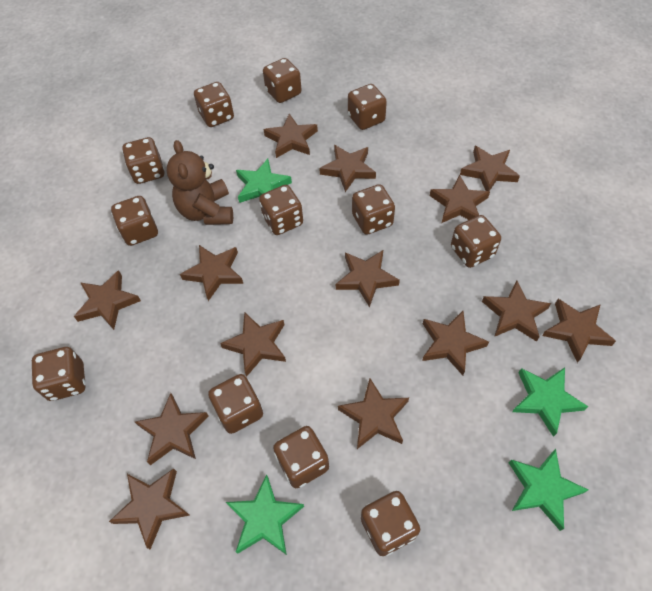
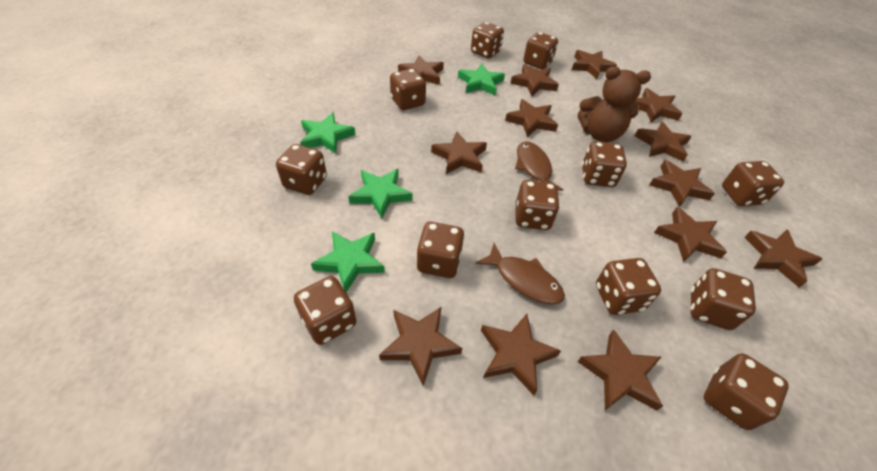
brown fish: 0 -> 2
brown star: 14 -> 13

